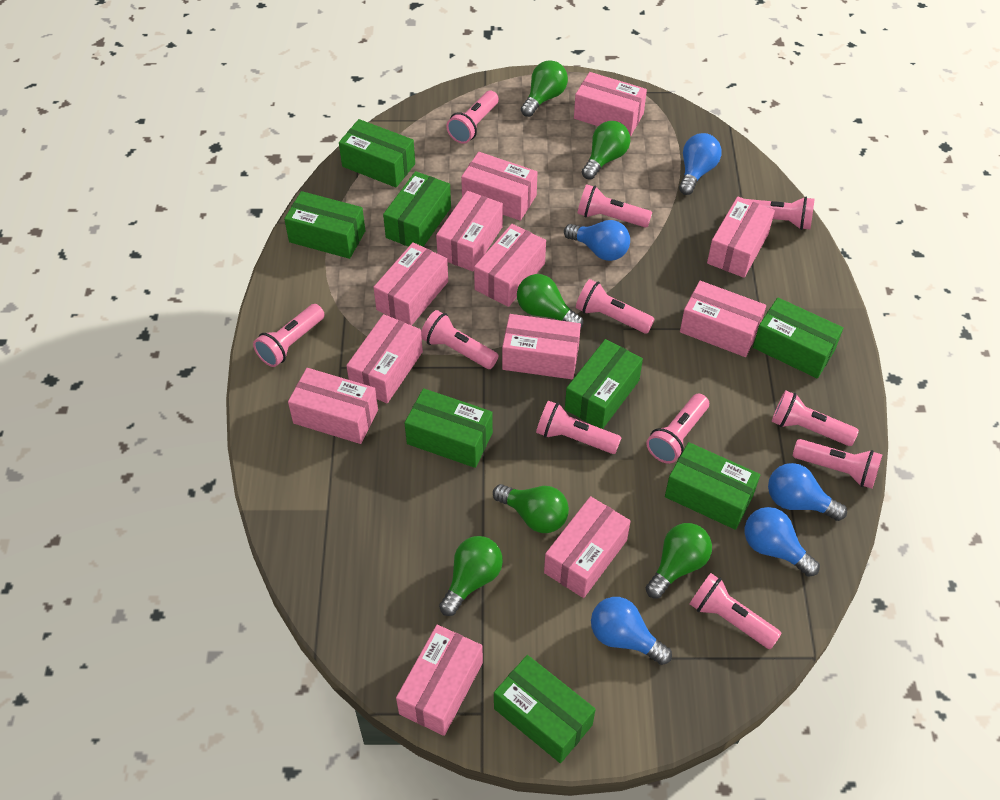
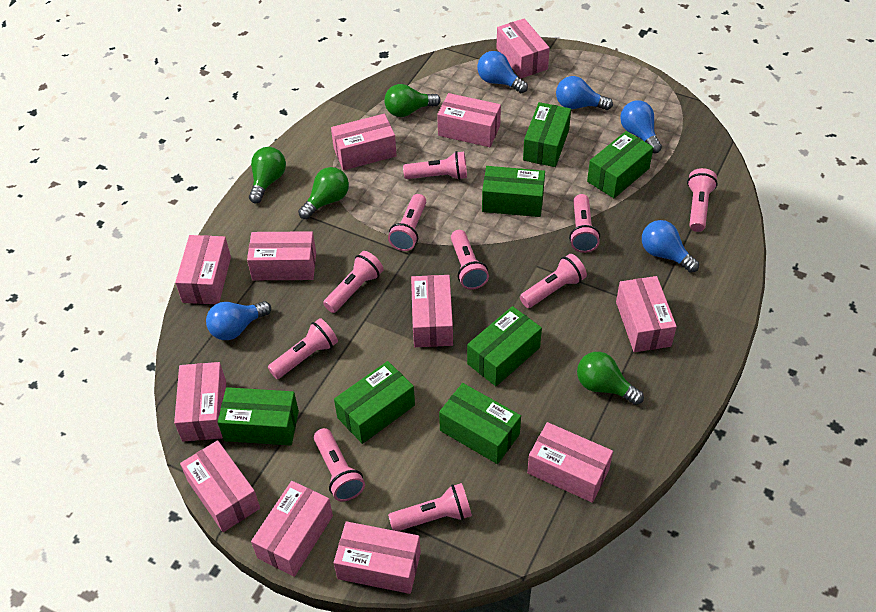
green box: 8 -> 7
green light bulb: 6 -> 4
pink flashlight: 11 -> 10

